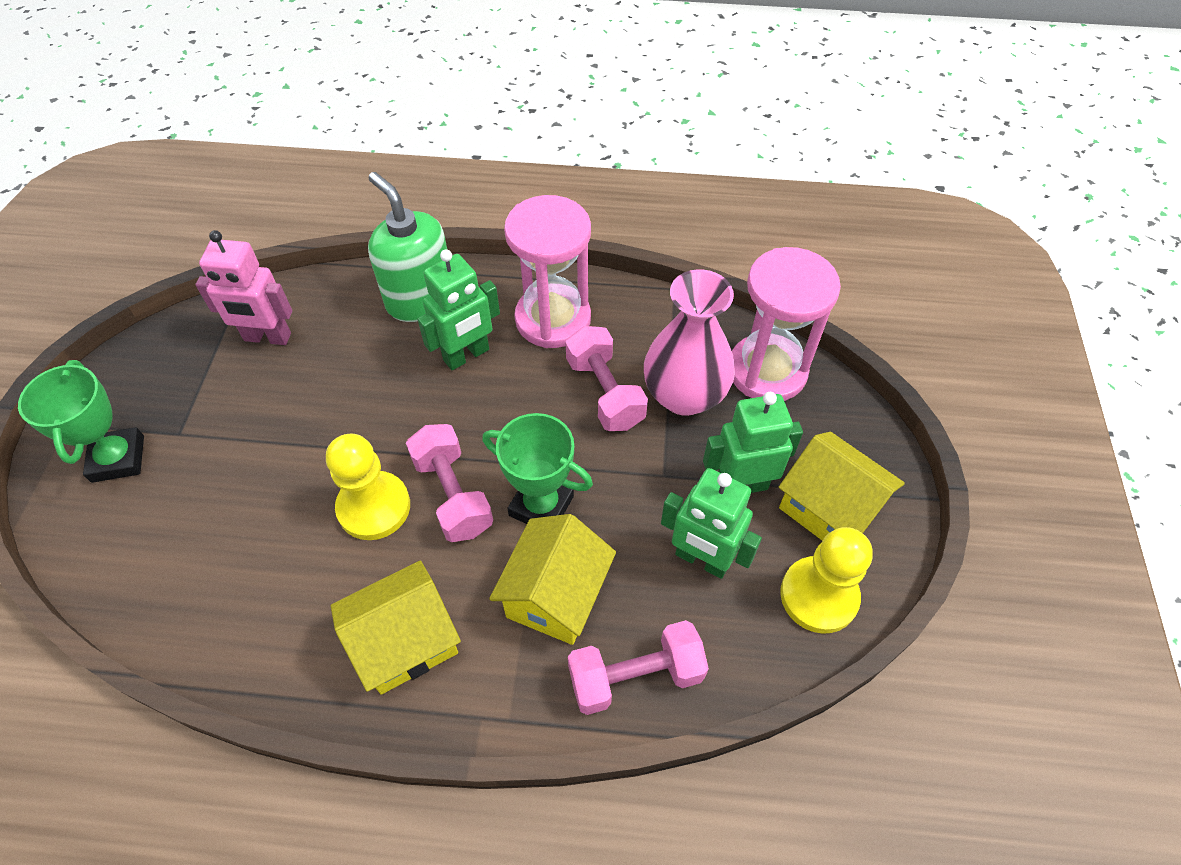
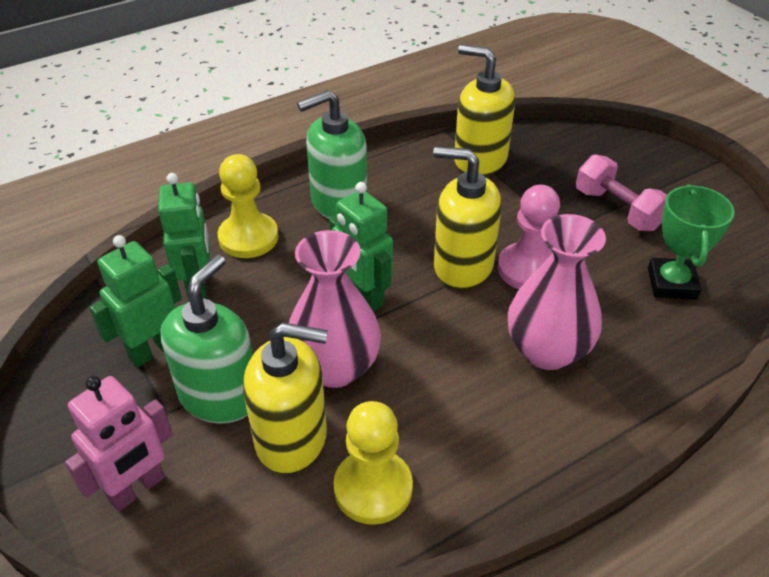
green soap dispenser: 1 -> 2
green trophy: 2 -> 1
pink dumbbell: 3 -> 1
pink hourglass: 2 -> 0
pink pawn: 0 -> 1
pink vase: 1 -> 2
yellow house: 3 -> 0
yellow soap dispenser: 0 -> 3

